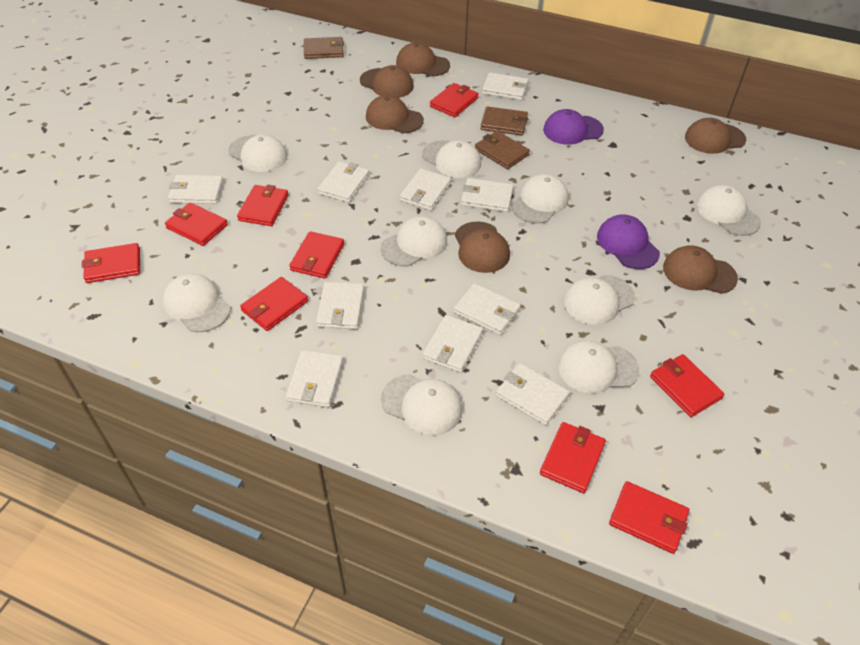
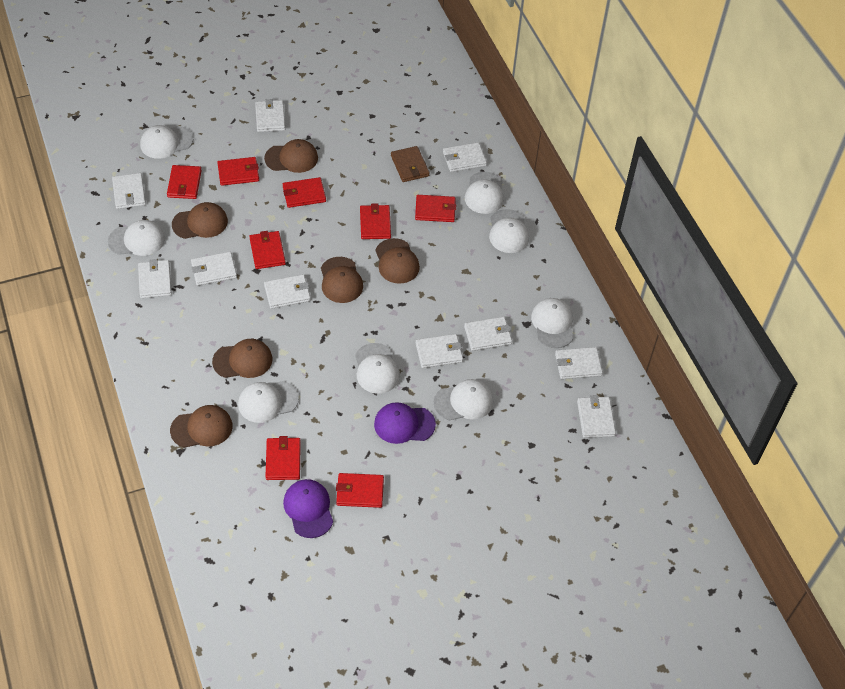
brown wallet: 3 -> 1
red wallet: 9 -> 8
white cap: 9 -> 8

